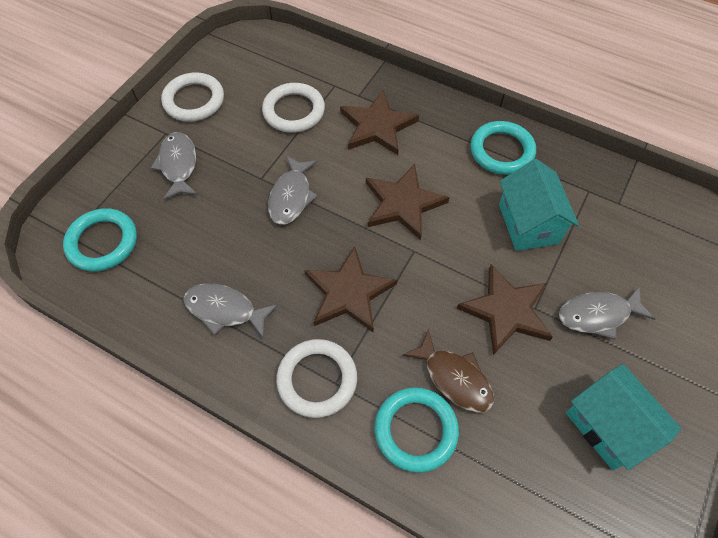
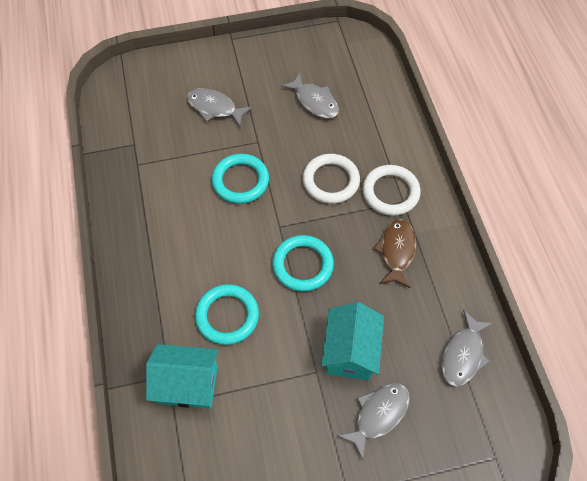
brown star: 4 -> 0
white ring: 3 -> 2

